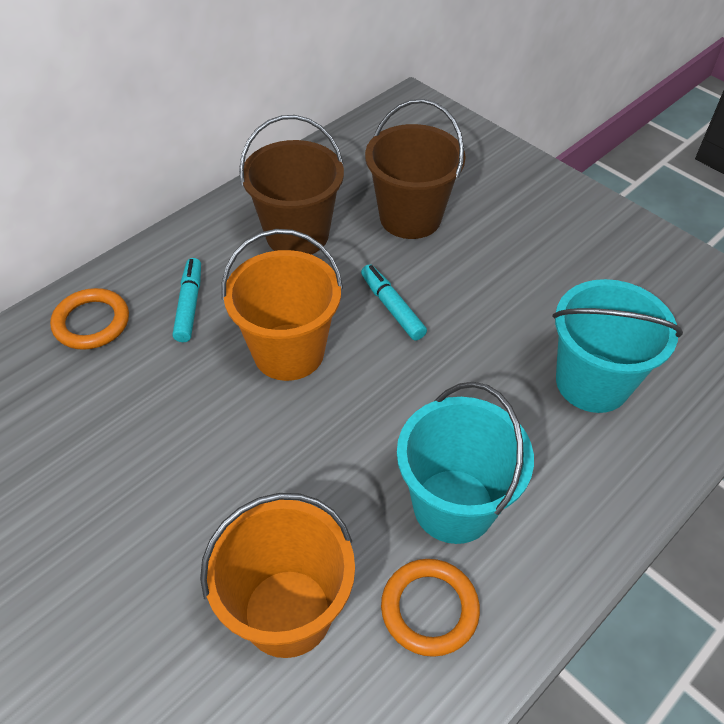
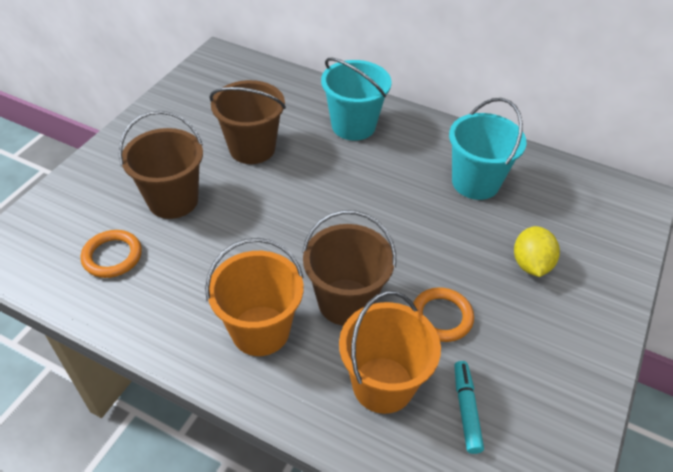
brown bucket: 2 -> 3
turquoise marker: 2 -> 1
yellow lemon: 0 -> 1

